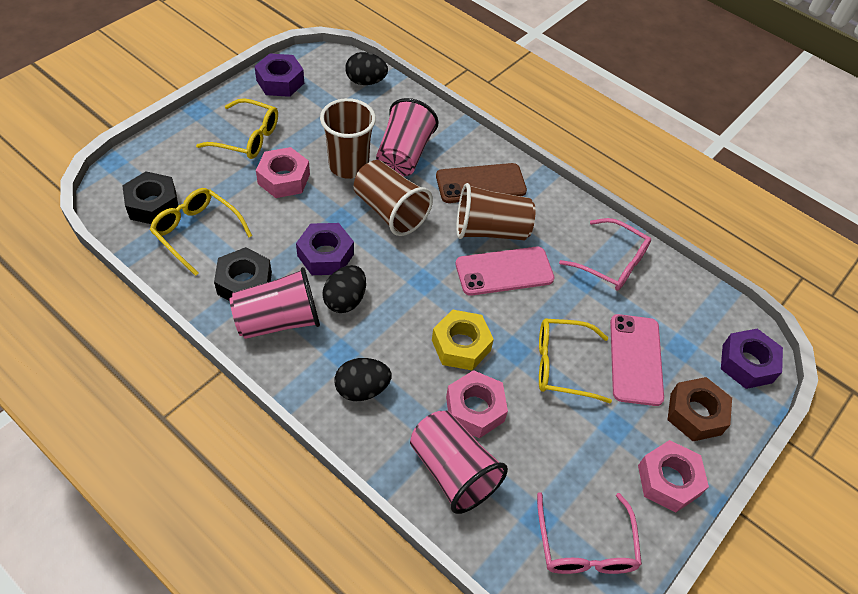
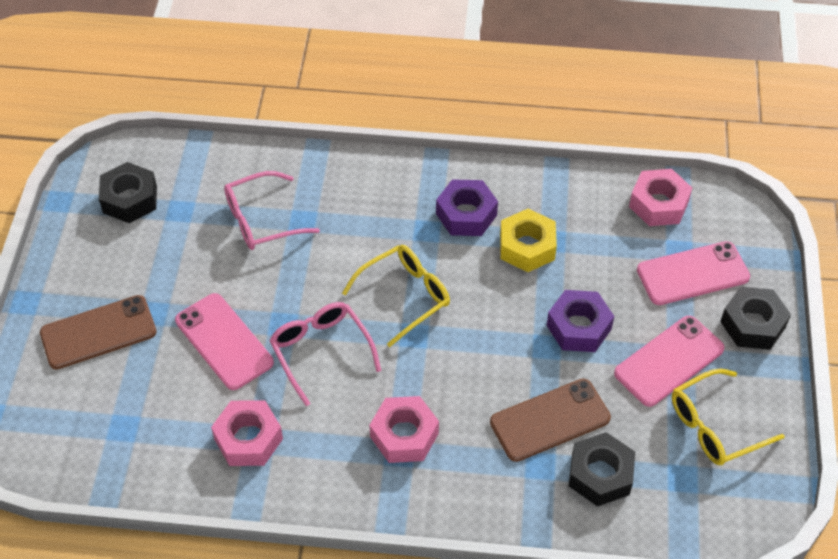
black egg: 3 -> 0
black nut: 2 -> 3
brown cup: 3 -> 0
brown nut: 1 -> 0
brown phone: 1 -> 2
pink cup: 3 -> 0
pink phone: 2 -> 3
purple nut: 3 -> 2
yellow glasses: 3 -> 2

